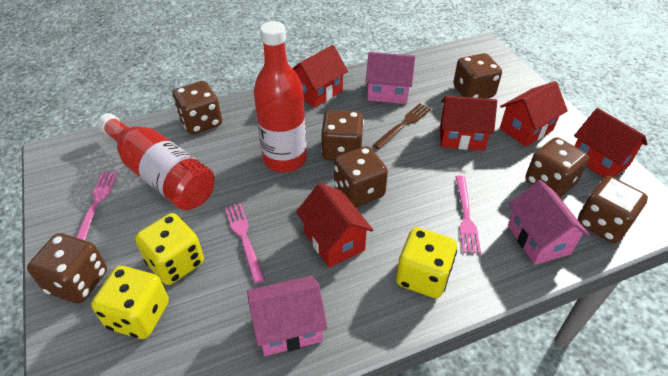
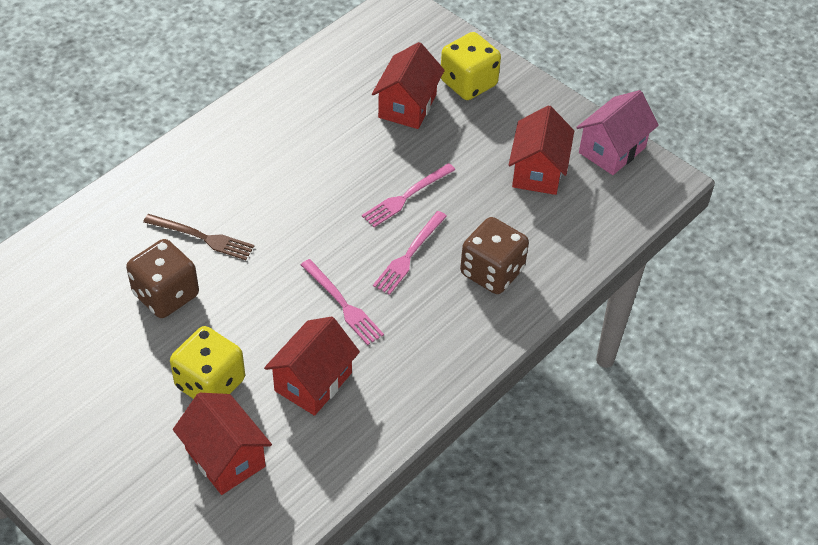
brown dice: 7 -> 2
pink house: 3 -> 1
red bottle: 2 -> 0
red house: 5 -> 4
yellow dice: 3 -> 2

